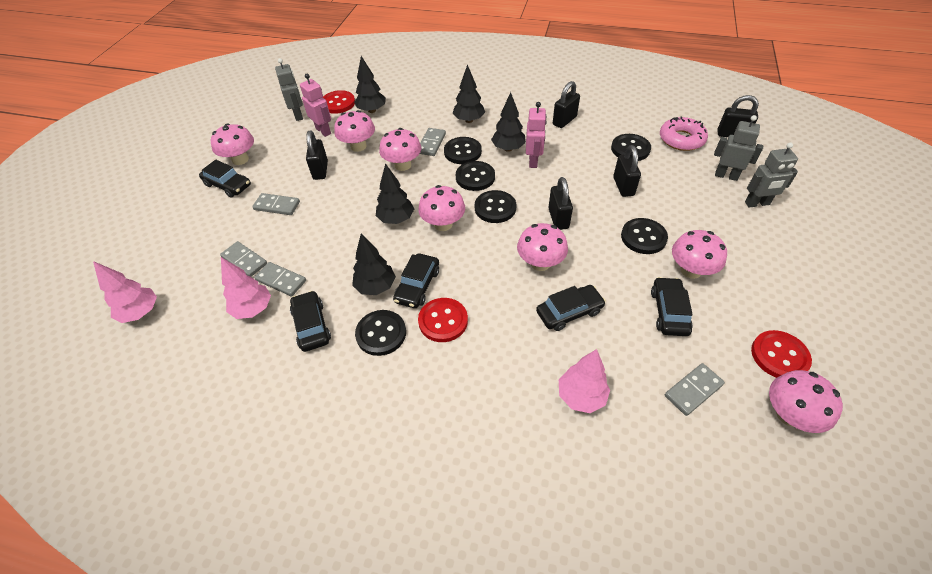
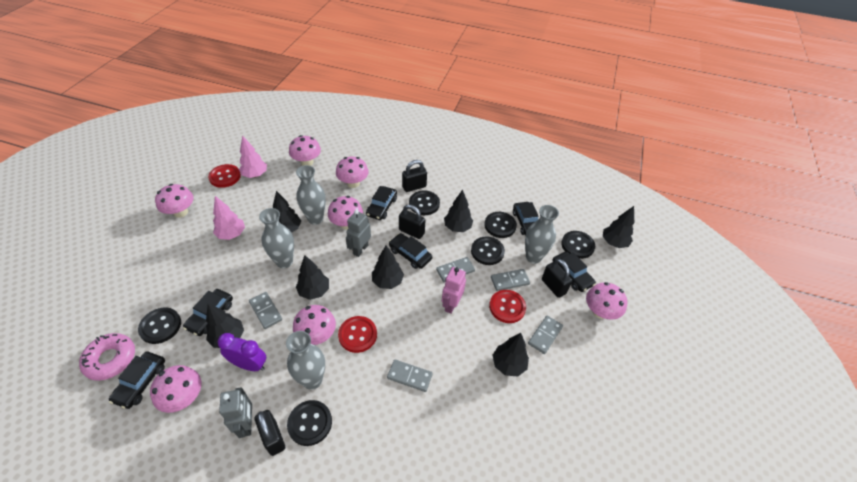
black car: 5 -> 6
black padlock: 5 -> 4
black tree: 5 -> 7
grey robot: 3 -> 2
grey vase: 0 -> 4
pink robot: 2 -> 1
pink tree: 3 -> 2
purple clock: 0 -> 1

